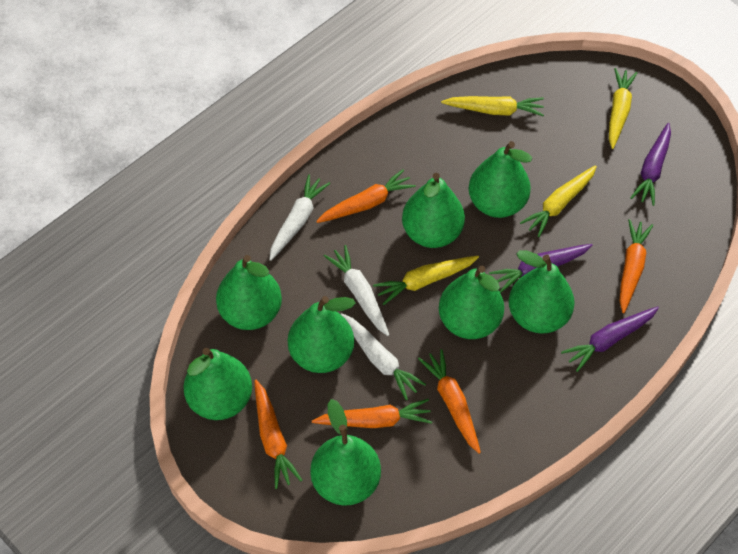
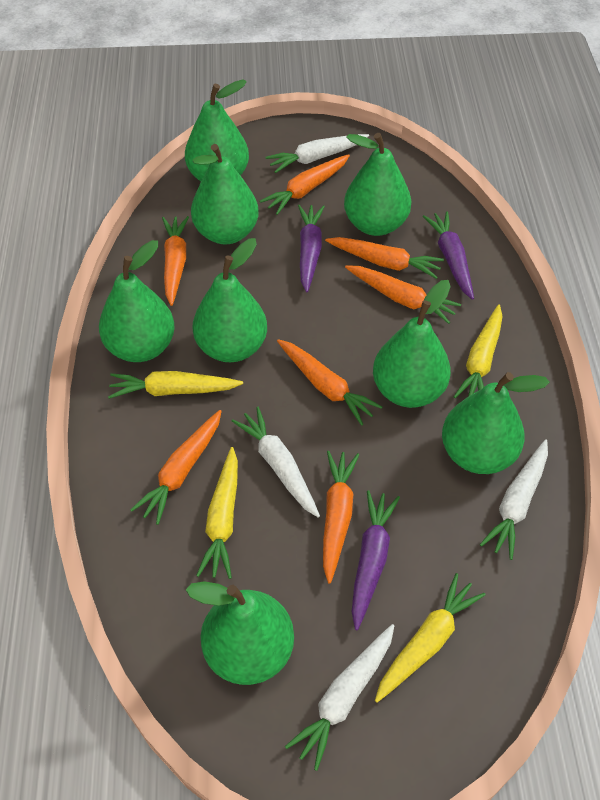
orange carrot: 5 -> 7
white carrot: 3 -> 4

